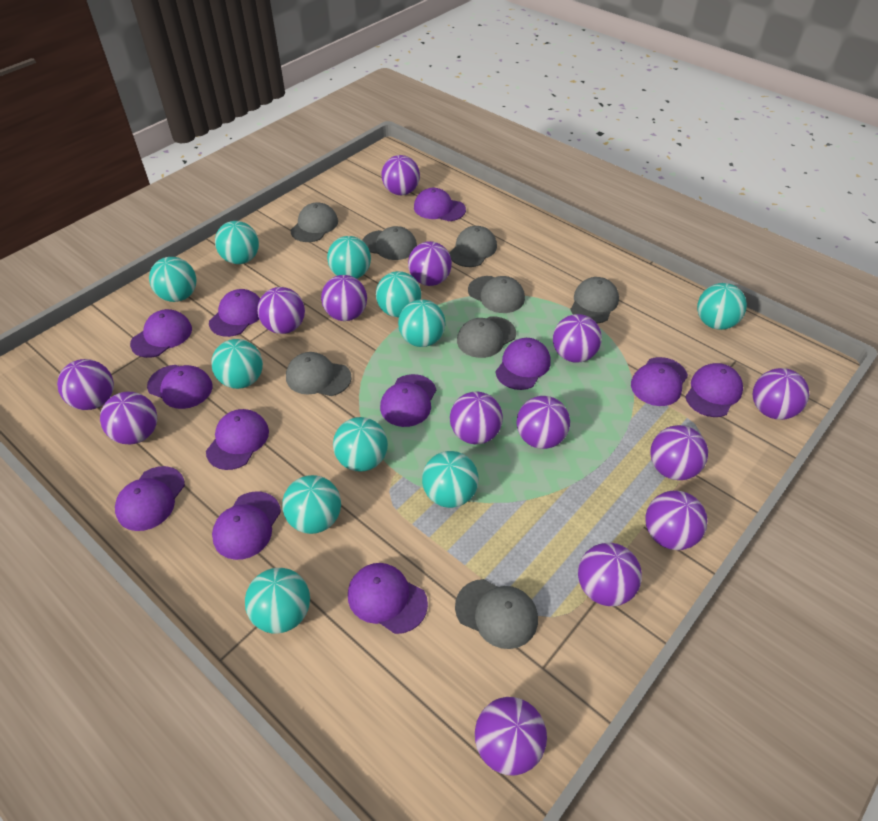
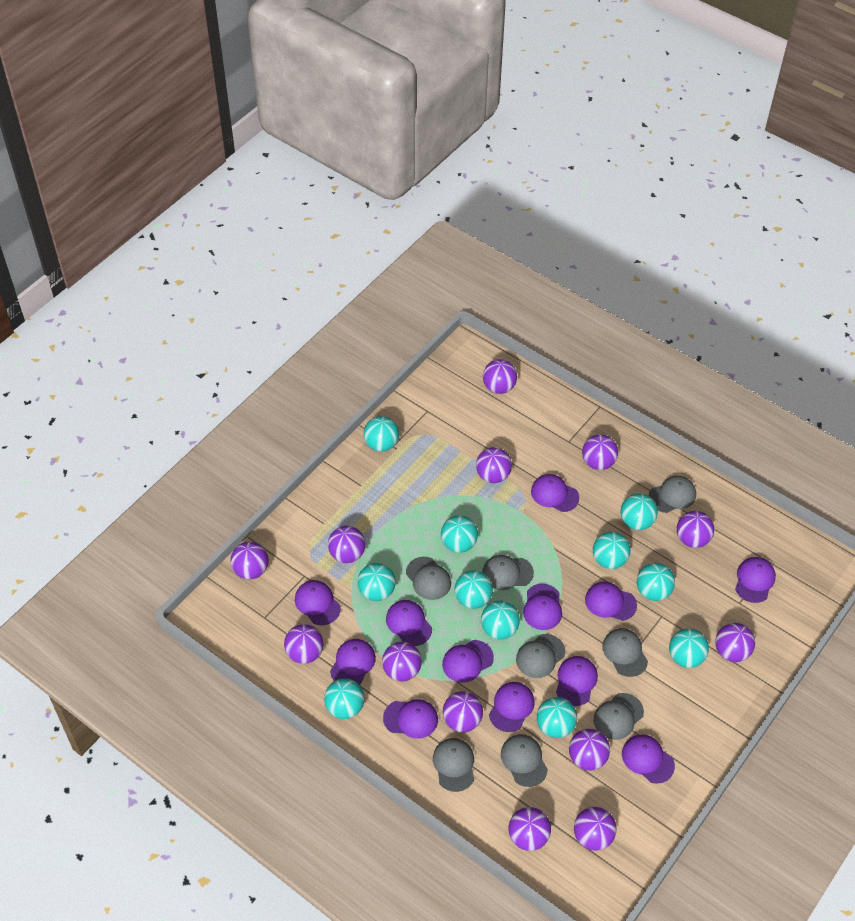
purple ball: 14 -> 13

